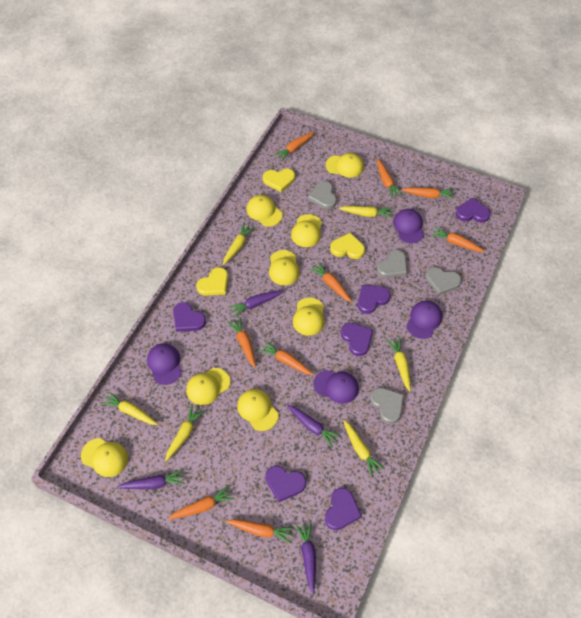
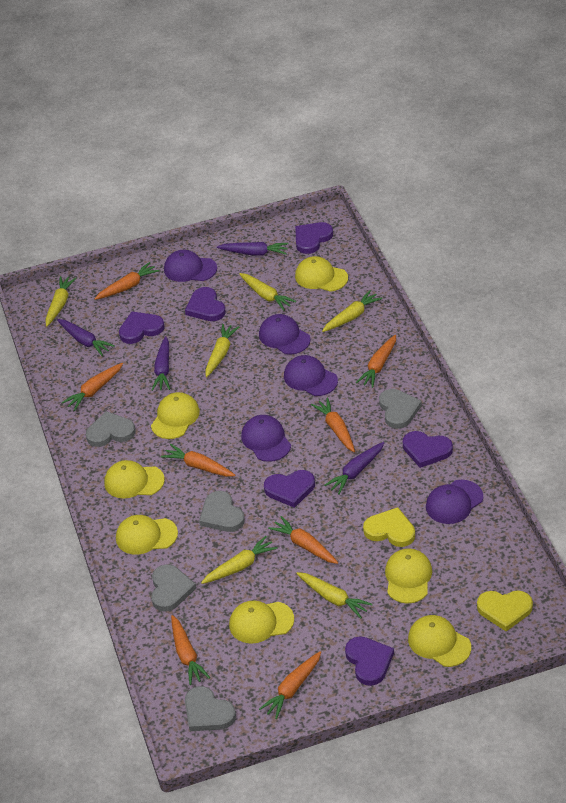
grey heart: 4 -> 5
orange carrot: 9 -> 8
purple cap: 4 -> 5
yellow cap: 8 -> 7
yellow heart: 3 -> 2

